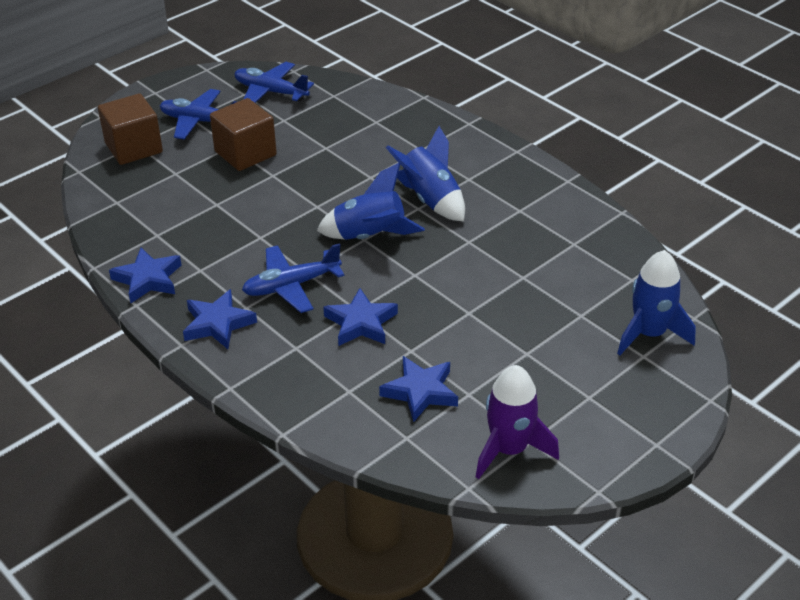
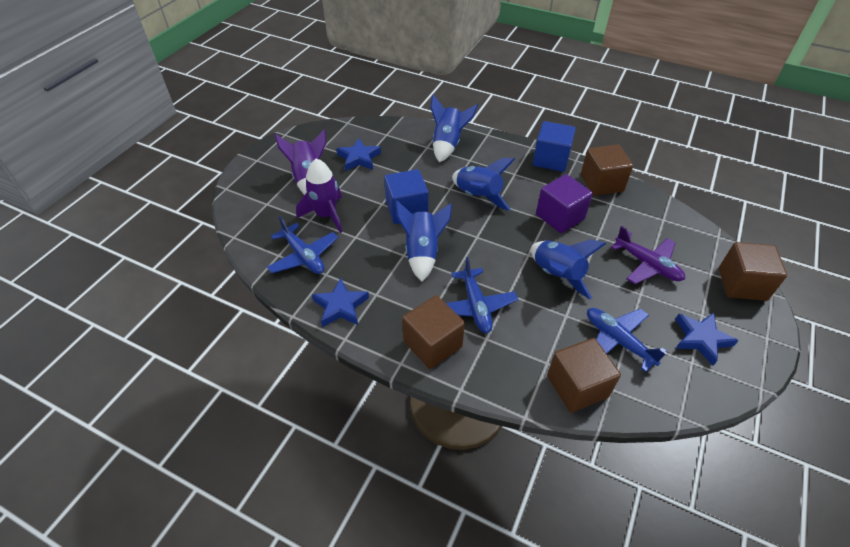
blue cube: 0 -> 2
blue rocket: 3 -> 4
blue star: 4 -> 3
brown cube: 2 -> 4
purple cube: 0 -> 1
purple plane: 0 -> 1
purple rocket: 1 -> 2

